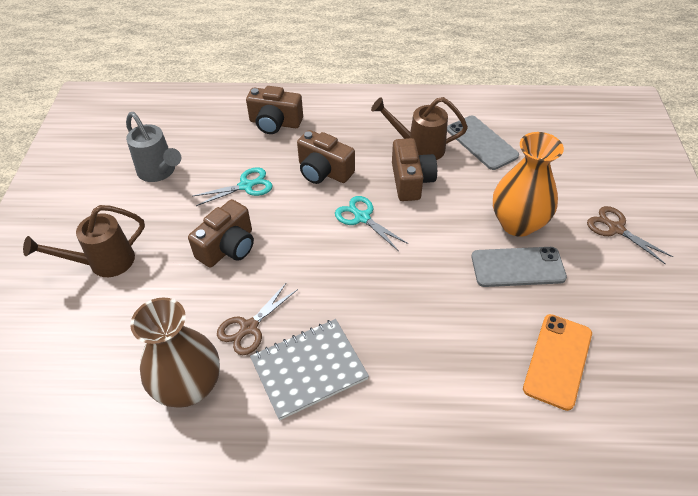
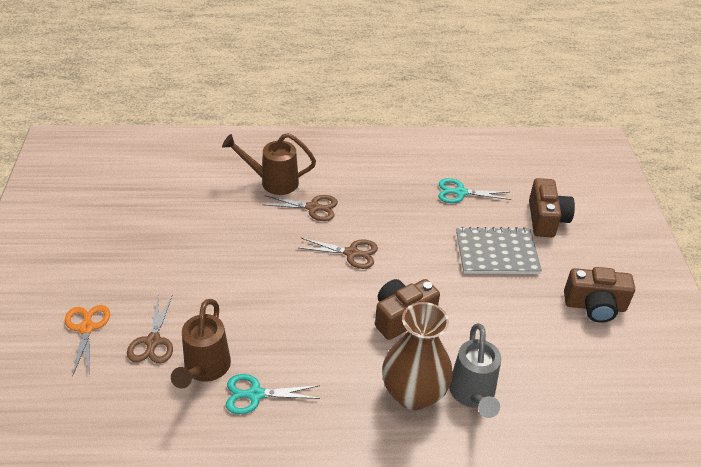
brown camera: 4 -> 3
brown scissors: 2 -> 3
grey phone: 2 -> 0
orange phone: 1 -> 0
orange scissors: 0 -> 1
orange vase: 1 -> 0

